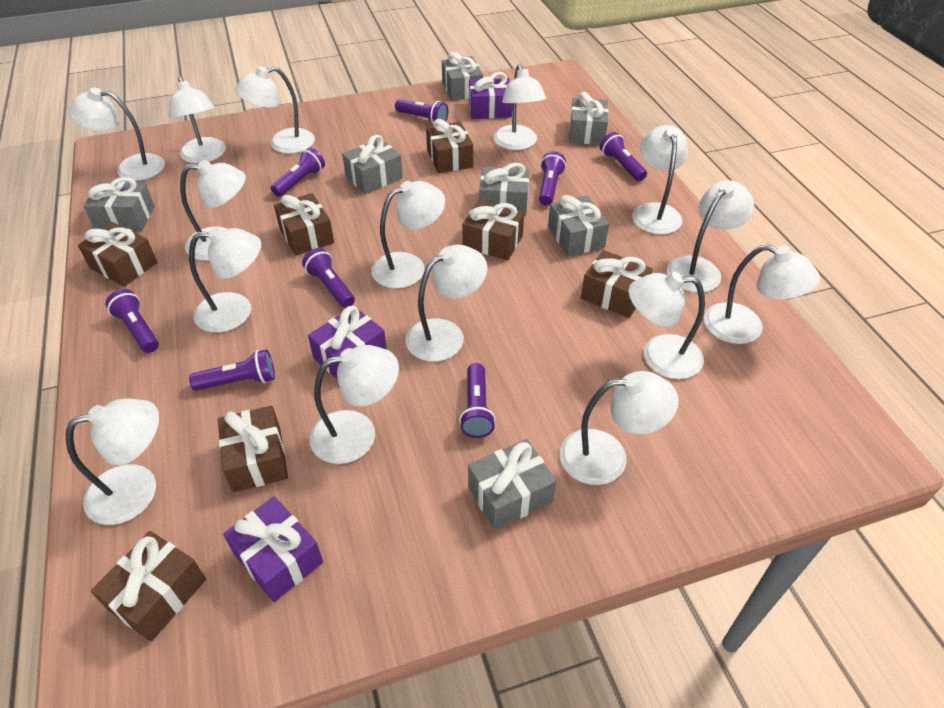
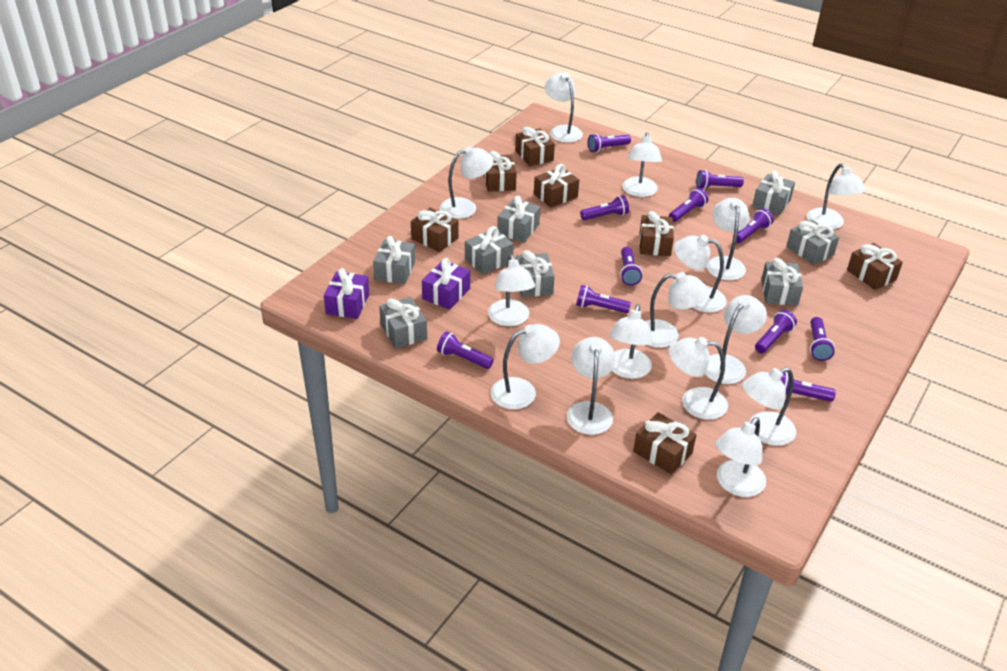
grey gift: 7 -> 8
purple flashlight: 8 -> 11
purple gift: 3 -> 2

